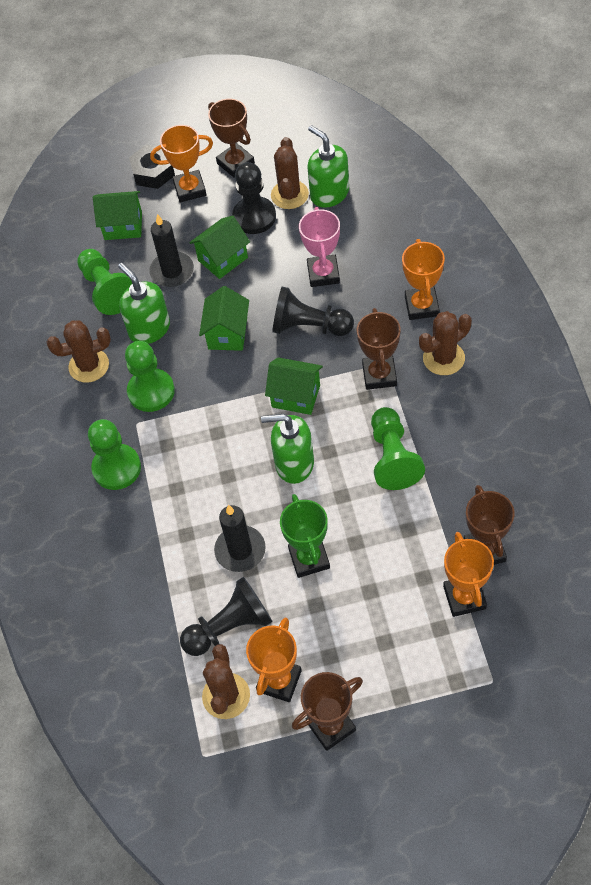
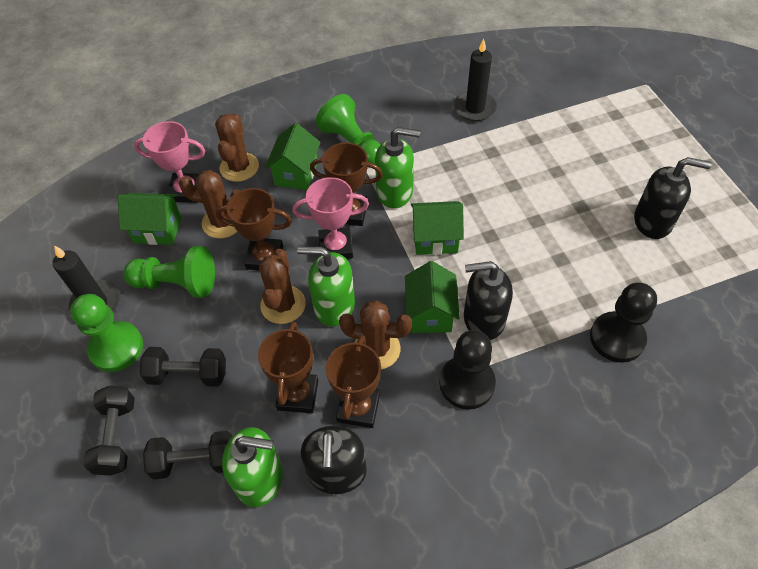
black dumbbell: 0 -> 3
black nut: 1 -> 0
black pawn: 3 -> 2
black soap dispenser: 0 -> 3
green pawn: 4 -> 3
green trophy: 1 -> 0
orange trophy: 4 -> 0
pink trophy: 1 -> 2

